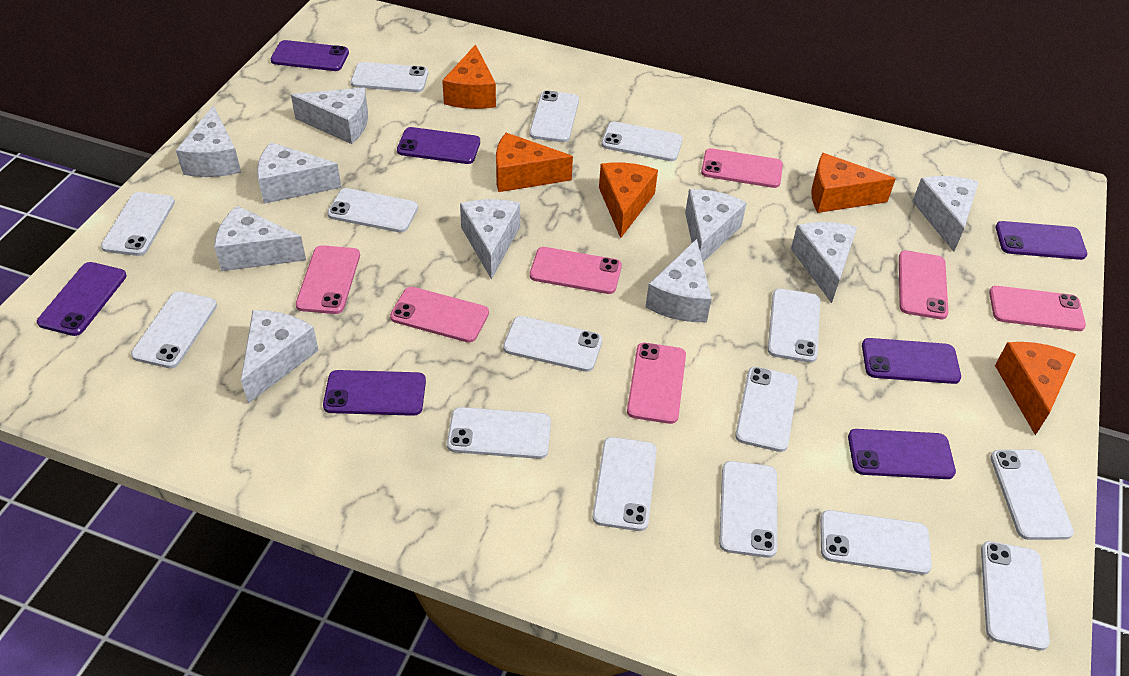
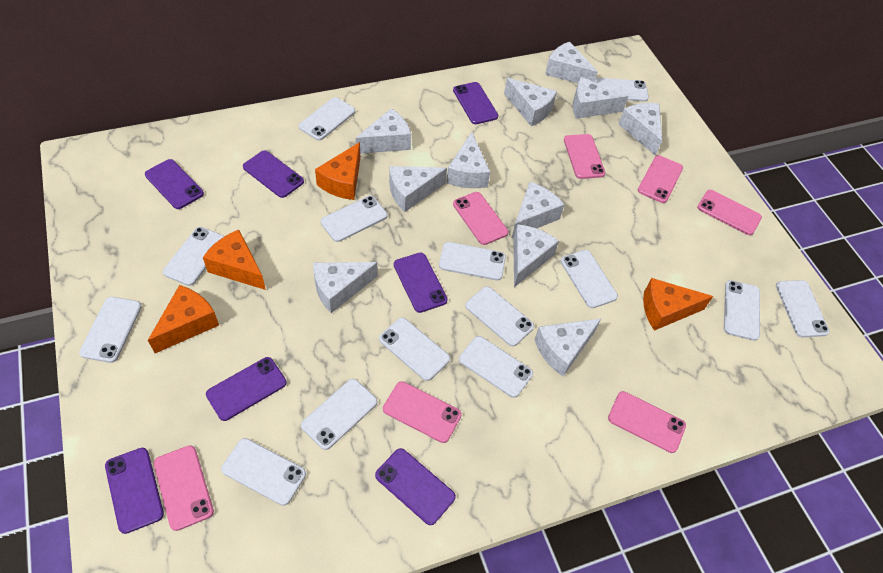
orange cheese: 5 -> 4
white cheese: 10 -> 11
white phone: 15 -> 14

